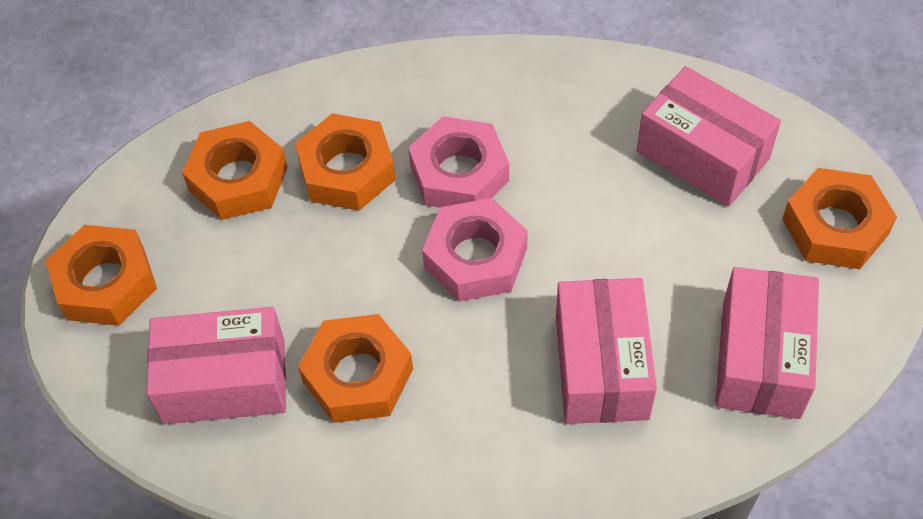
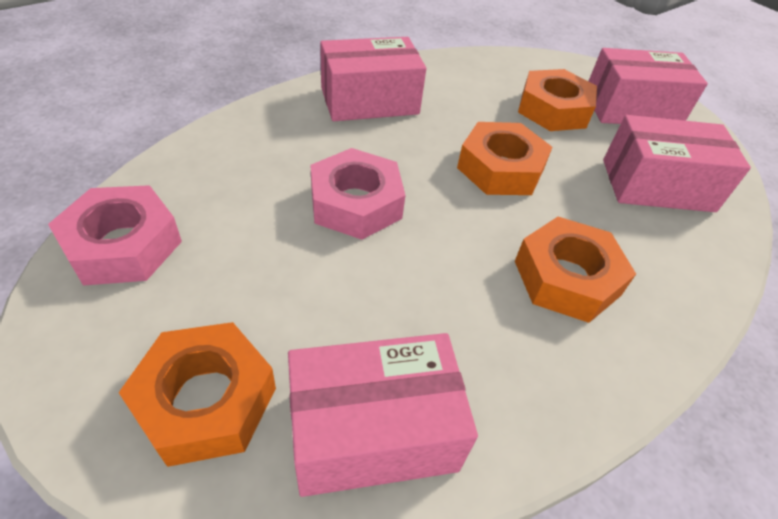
orange nut: 5 -> 4

